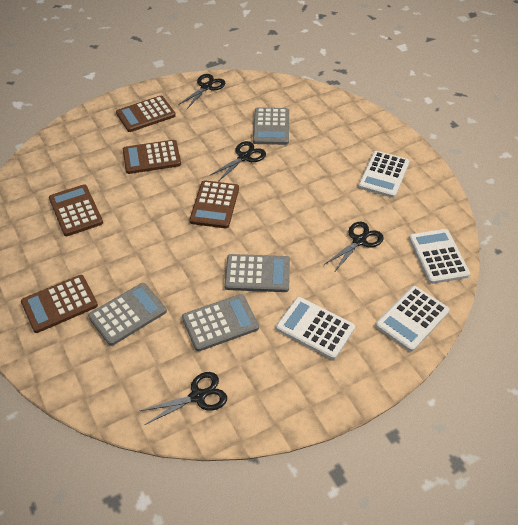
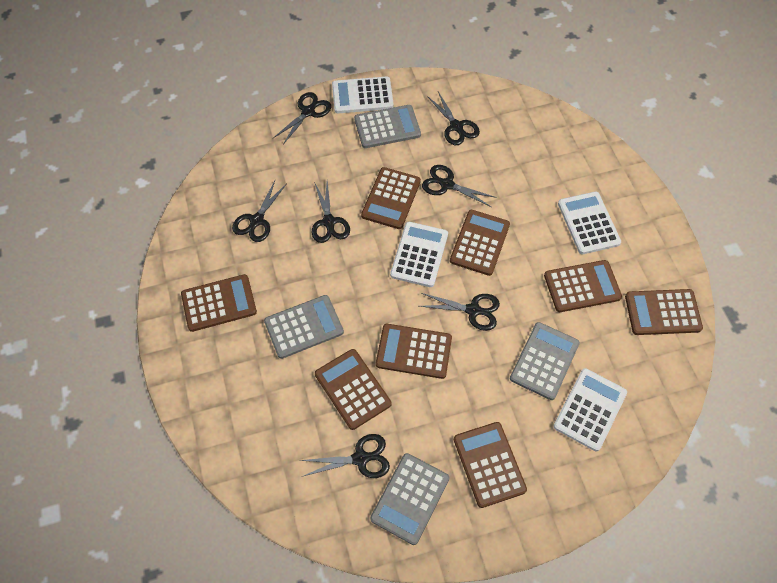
black scissors: 4 -> 7
brown calculator: 5 -> 8

